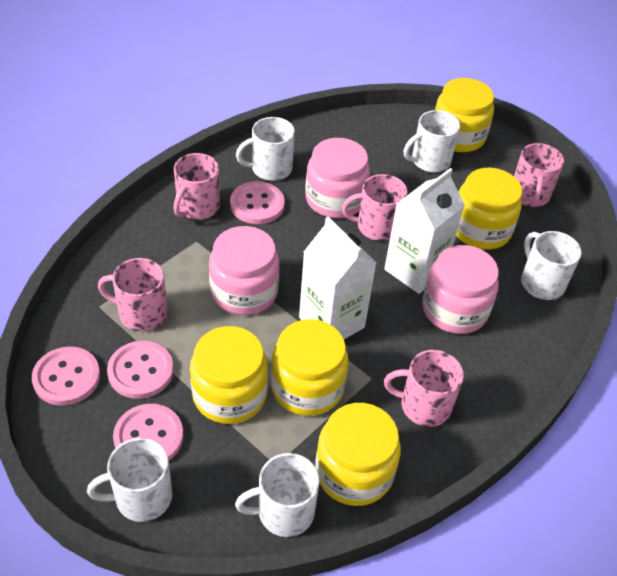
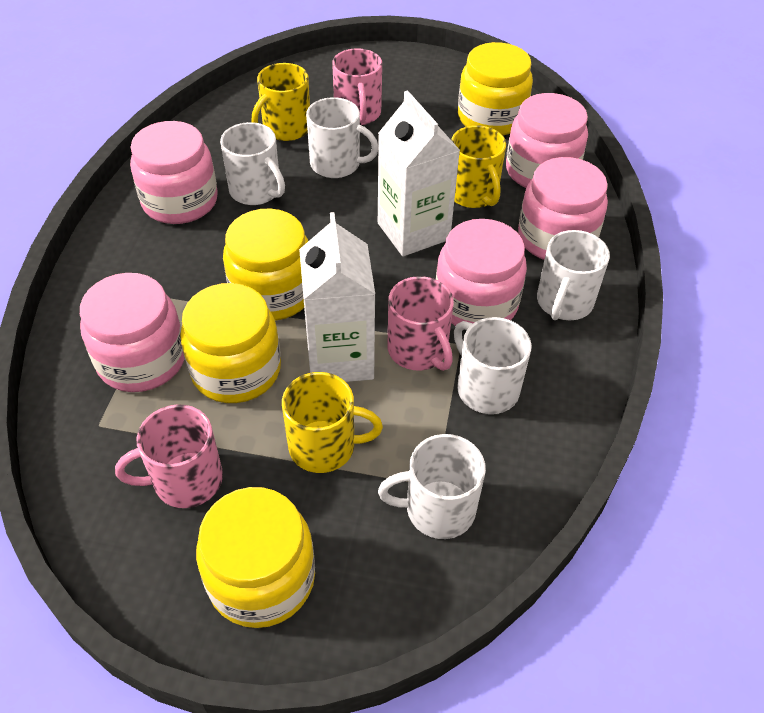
pink button: 4 -> 0
pink jar: 3 -> 5
pink mug: 5 -> 3
yellow jar: 5 -> 4
yellow mug: 0 -> 3

